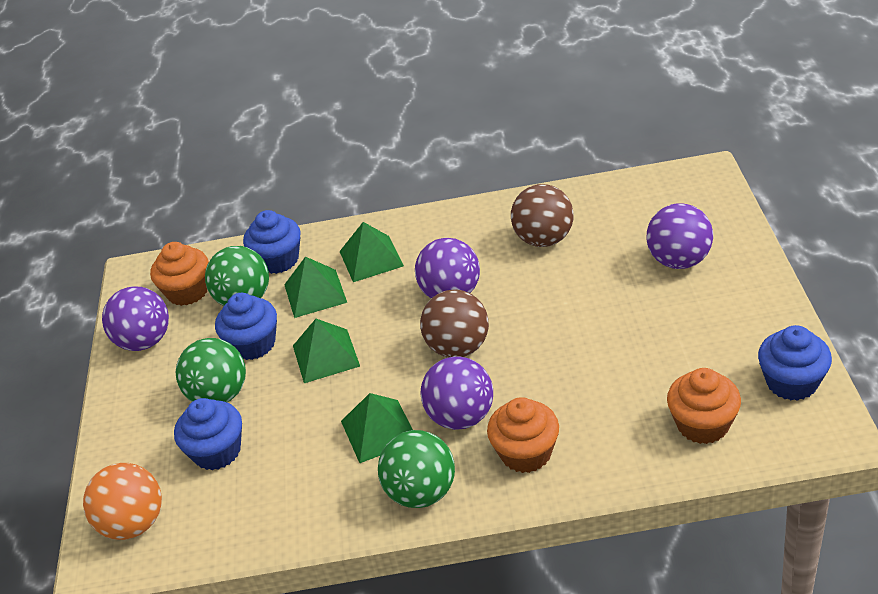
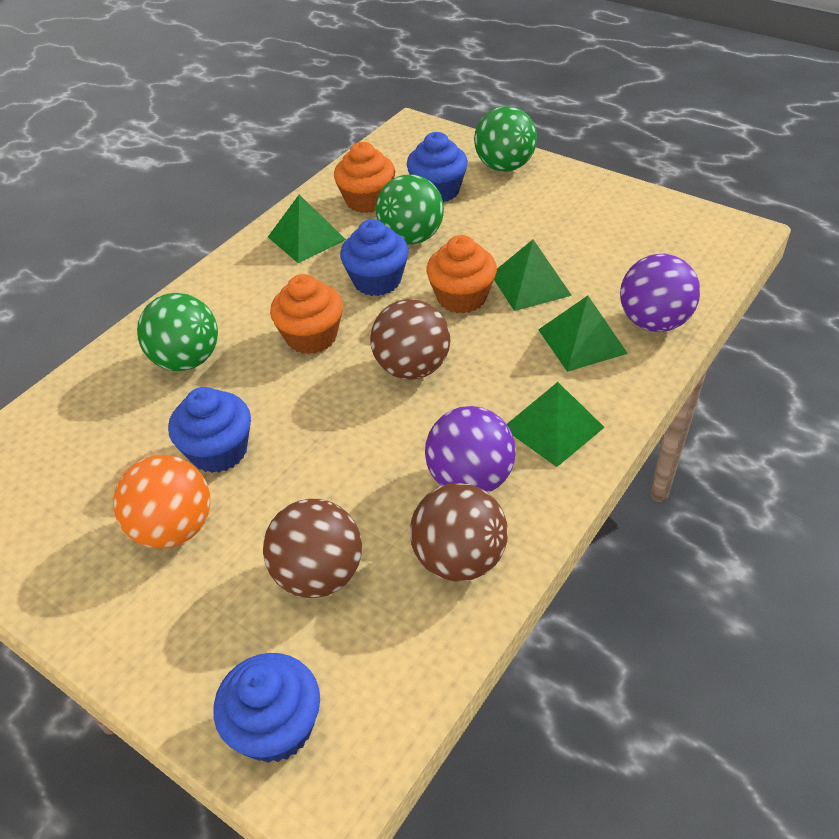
brown ball: 2 -> 3
purple ball: 4 -> 2

